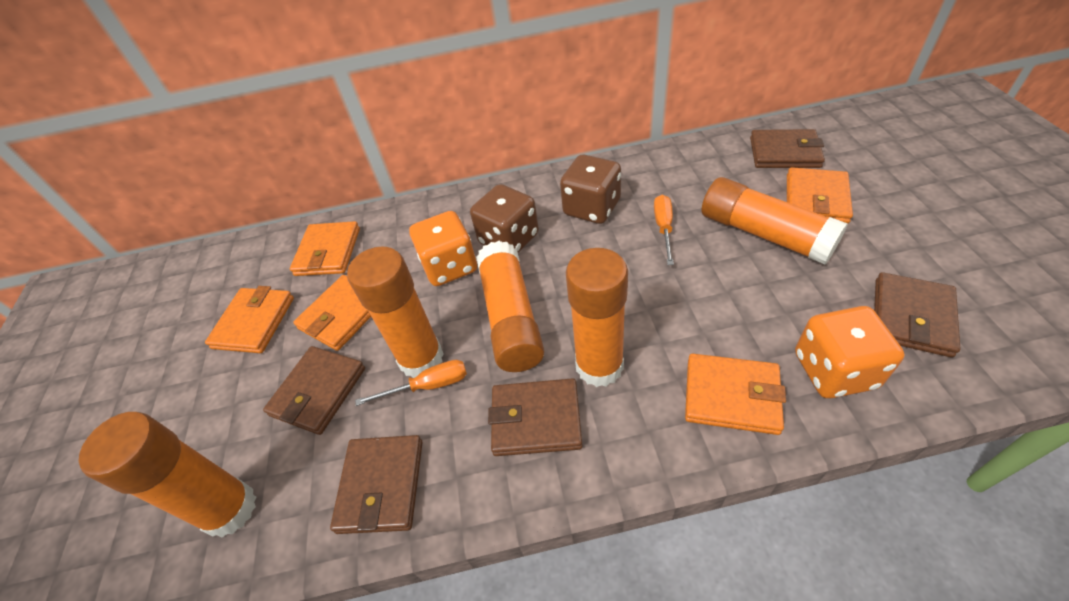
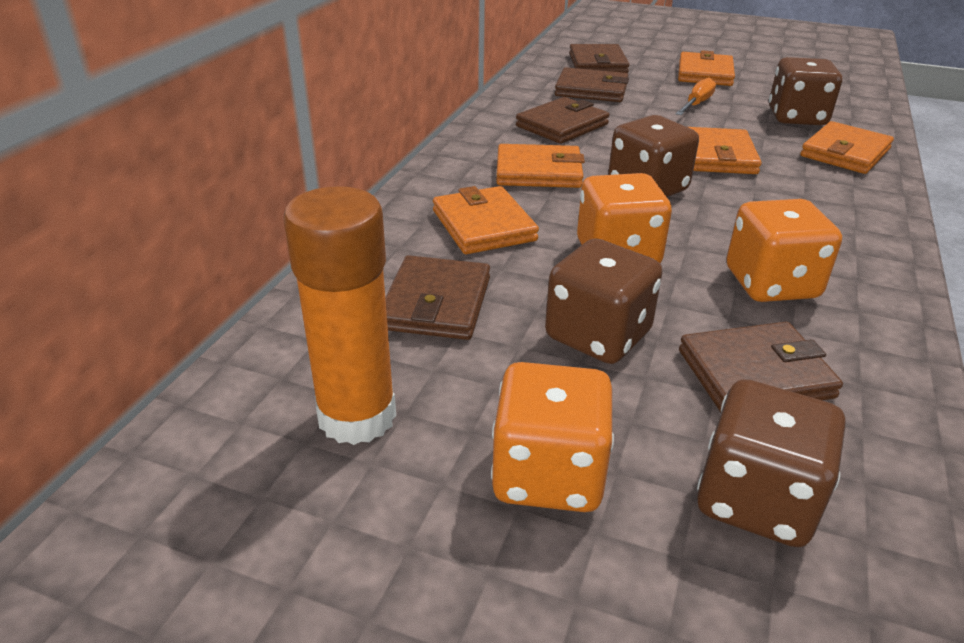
brown dice: 2 -> 4
orange dice: 2 -> 3
orange glue stick: 5 -> 1
orange screwdriver: 2 -> 1

